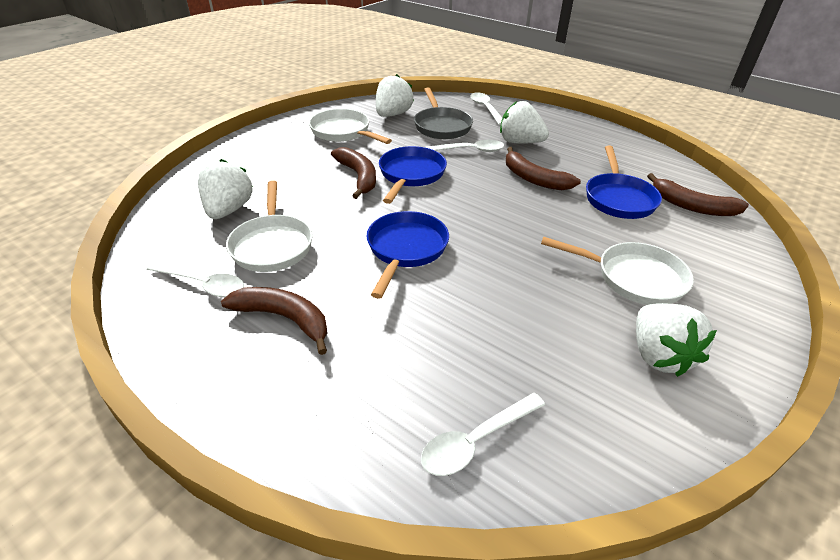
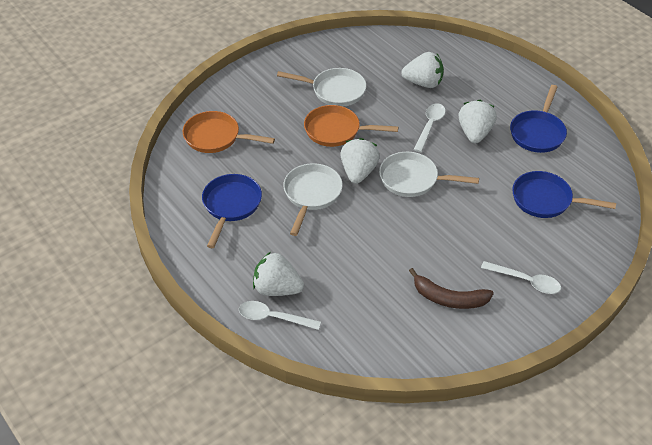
brown banana: 4 -> 1
grey pan: 1 -> 0
orange pan: 0 -> 2
white spoon: 4 -> 3

